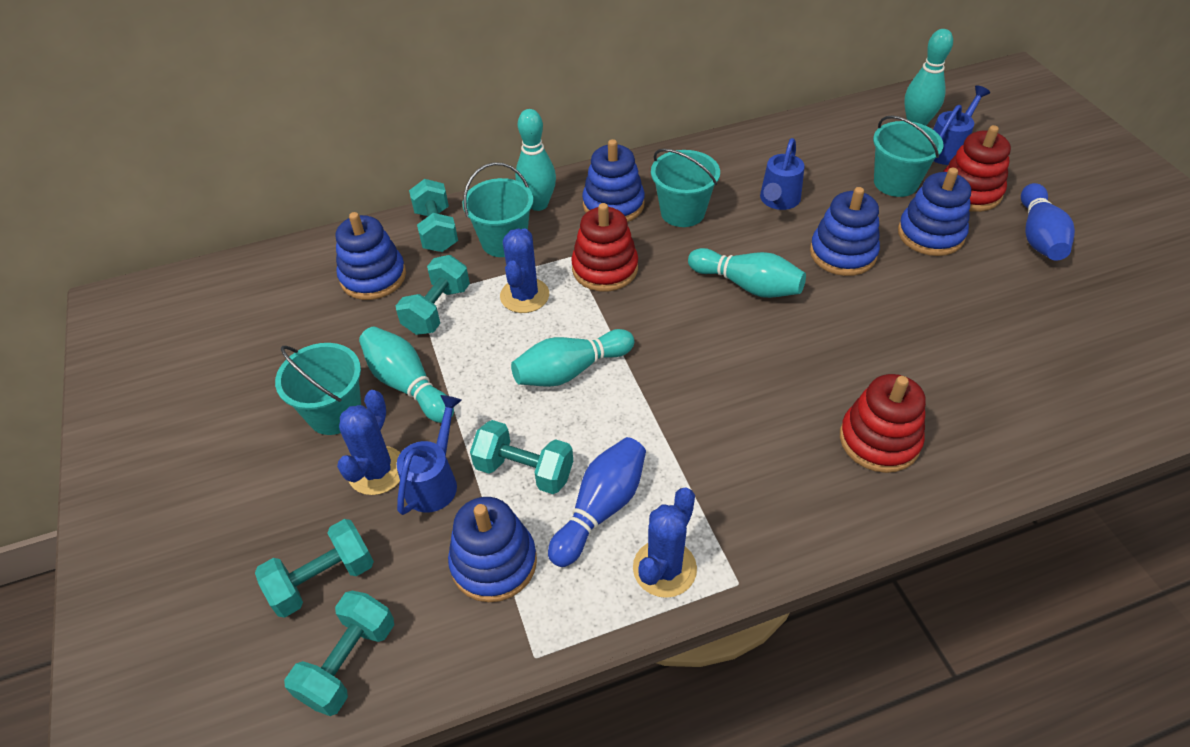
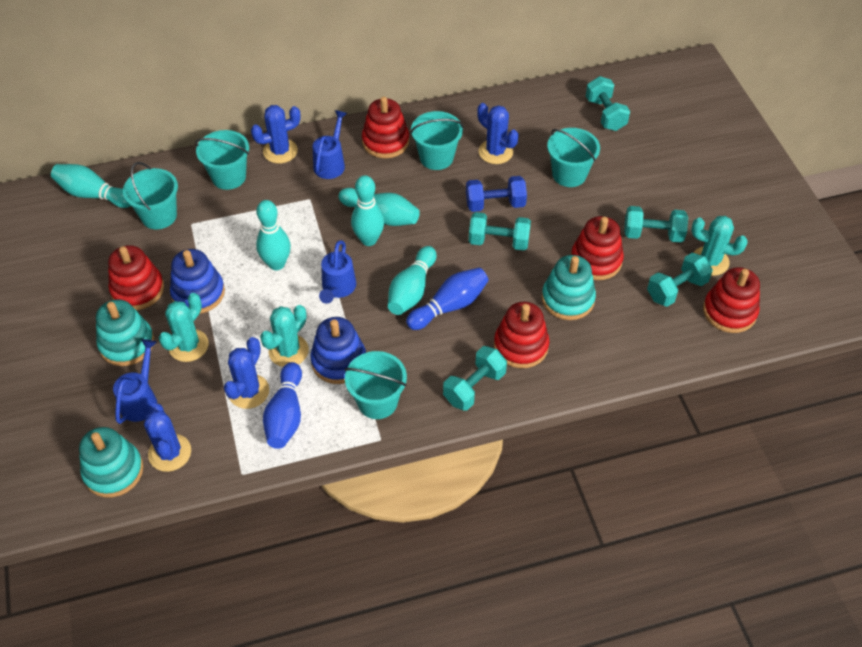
blue cactus: 3 -> 4
blue dumbbell: 0 -> 1
blue stacking toy: 5 -> 2
red stacking toy: 3 -> 5
turquoise bucket: 4 -> 5
turquoise cactus: 0 -> 3
turquoise stacking toy: 0 -> 3

